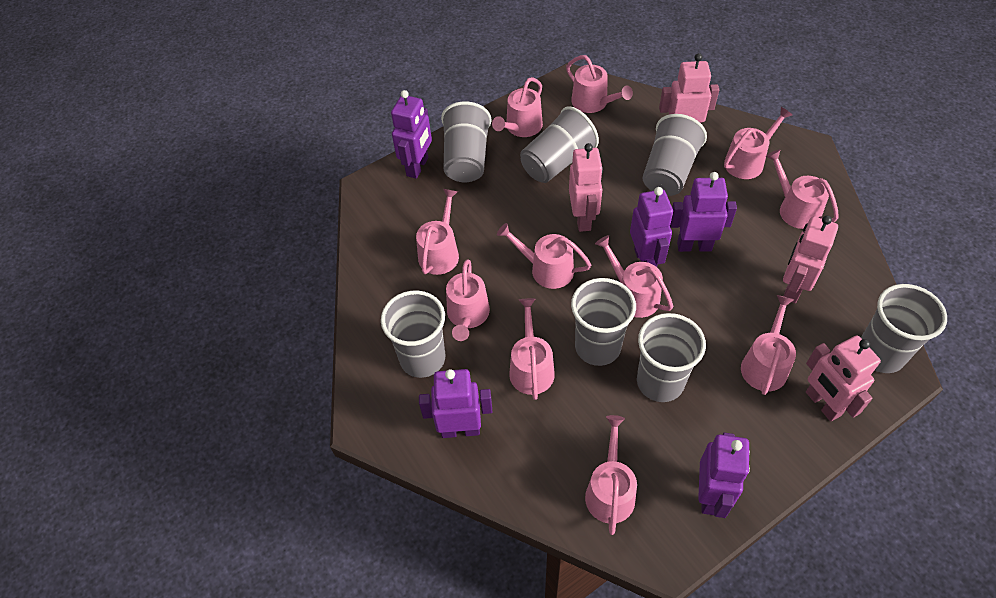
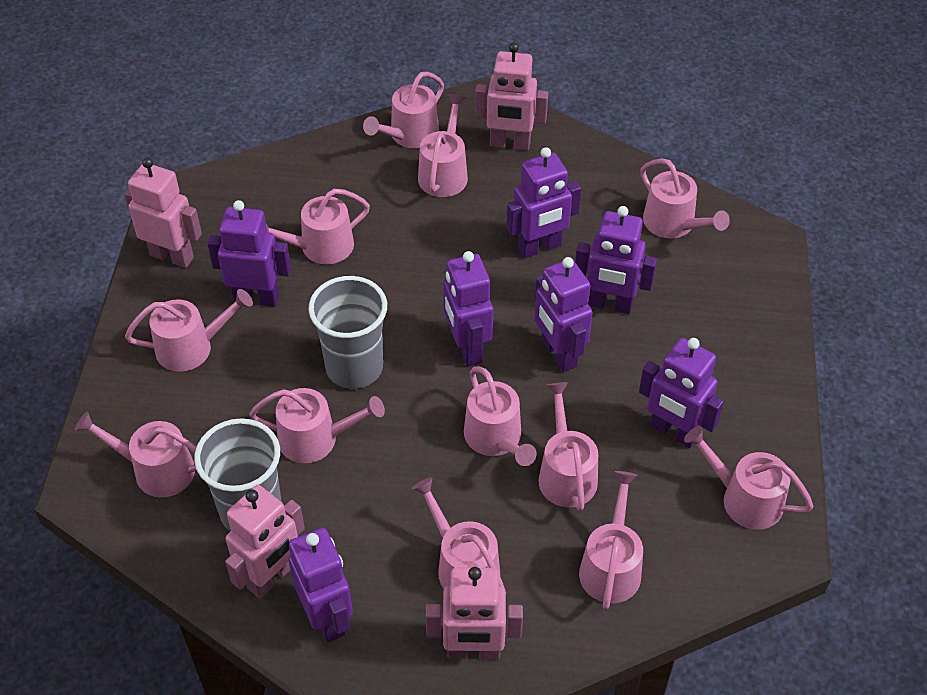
grey cup: 7 -> 2
pink watering can: 11 -> 12
purple robot: 5 -> 7

